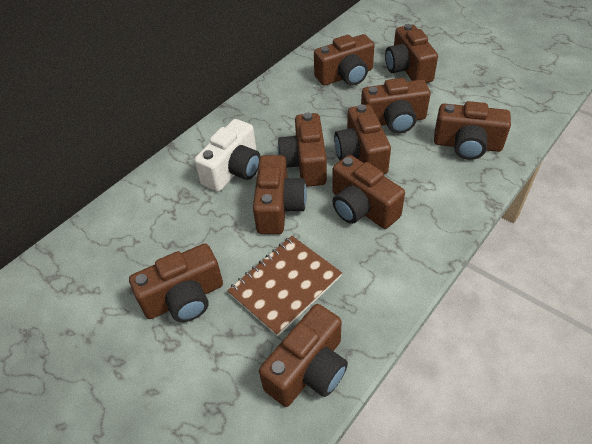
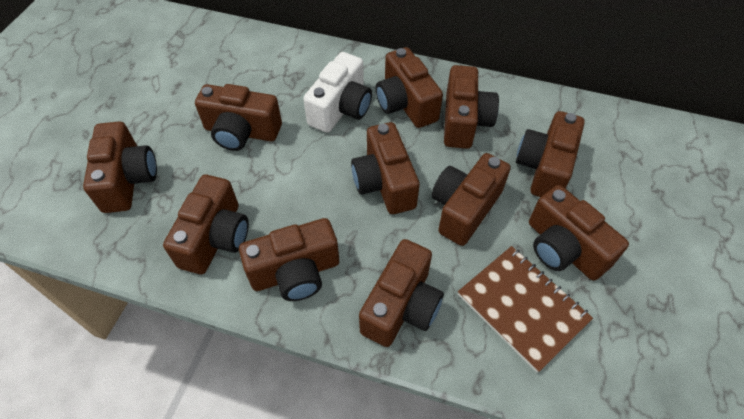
brown camera: 10 -> 11

